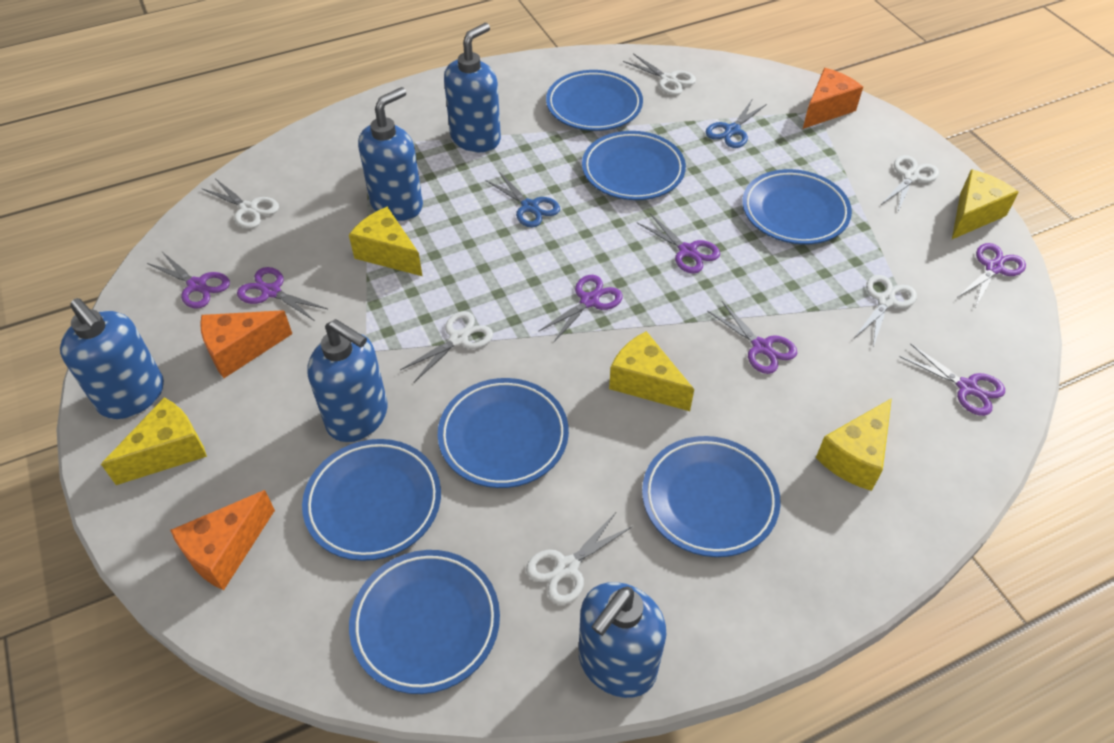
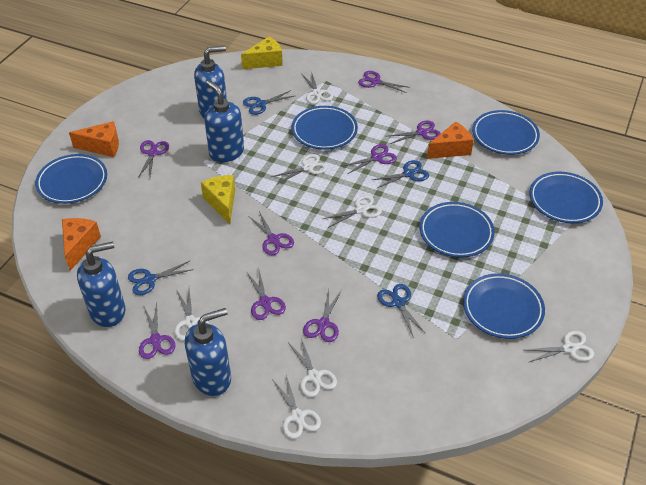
blue plate: 7 -> 6
blue scissors: 2 -> 4
blue soap dispenser: 5 -> 4
purple scissors: 7 -> 8
white scissors: 6 -> 7
yellow cheese: 5 -> 2

